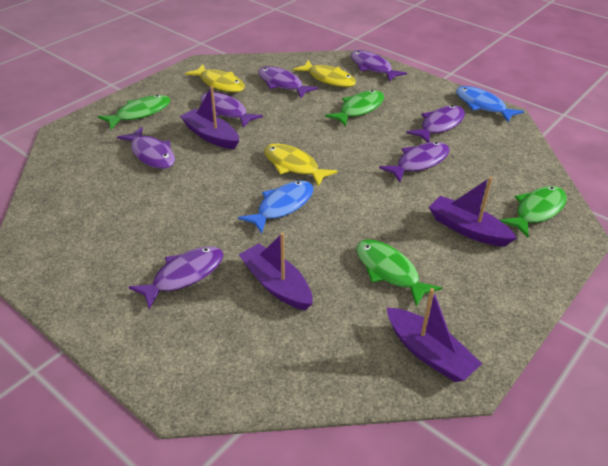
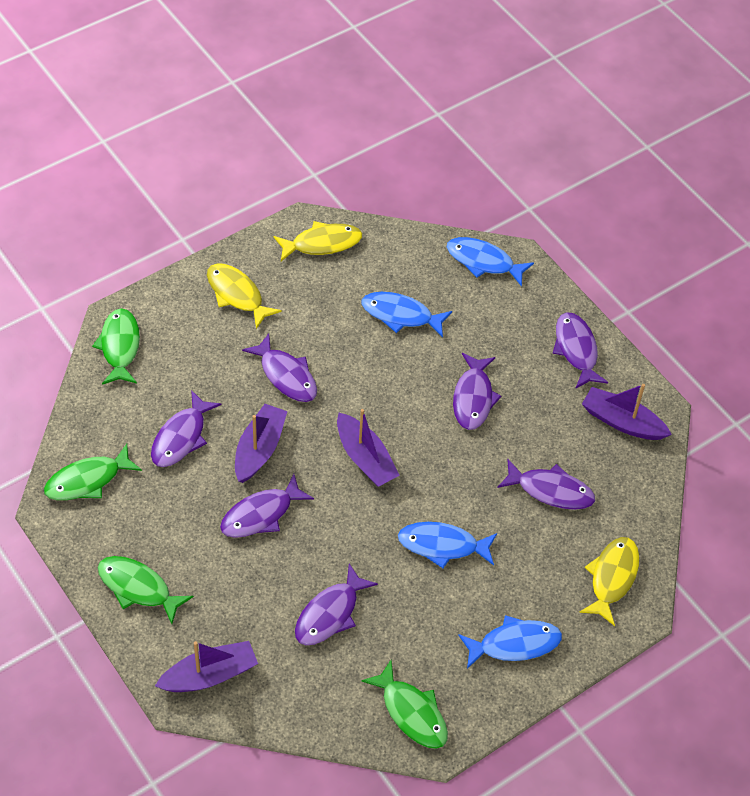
blue fish: 2 -> 4

